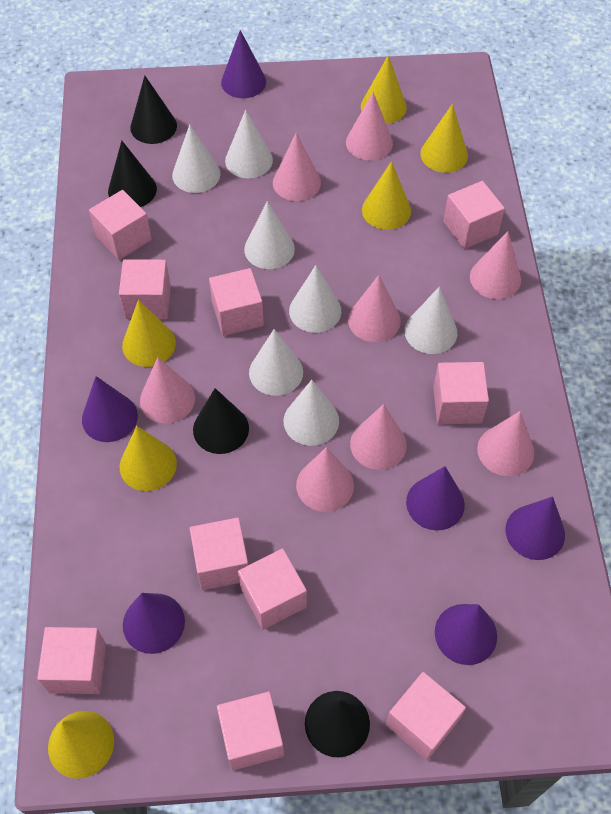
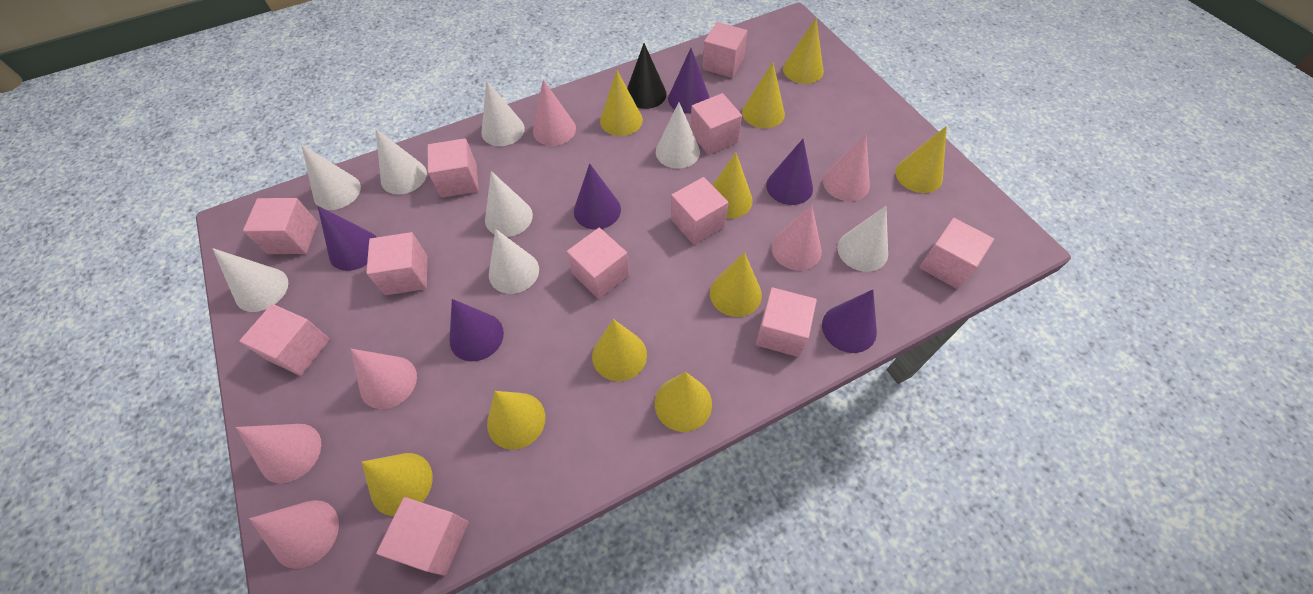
black cone: 4 -> 1
pink cone: 8 -> 6
pink cube: 10 -> 11
white cone: 7 -> 8
yellow cone: 6 -> 10

